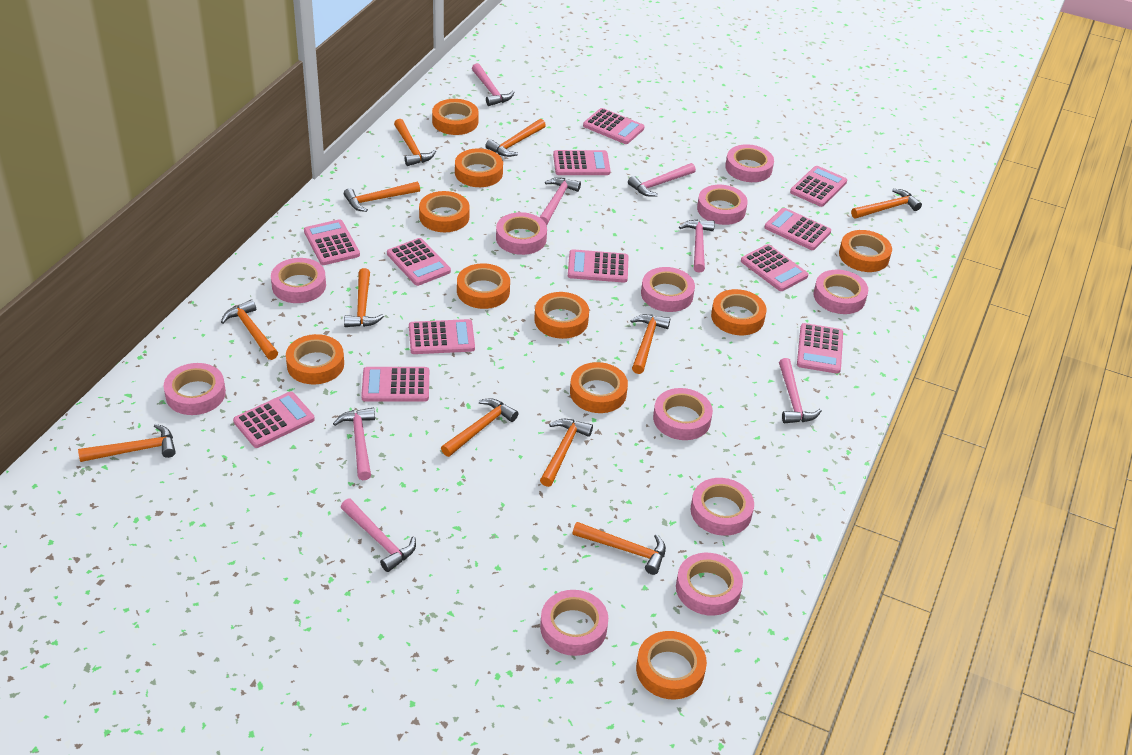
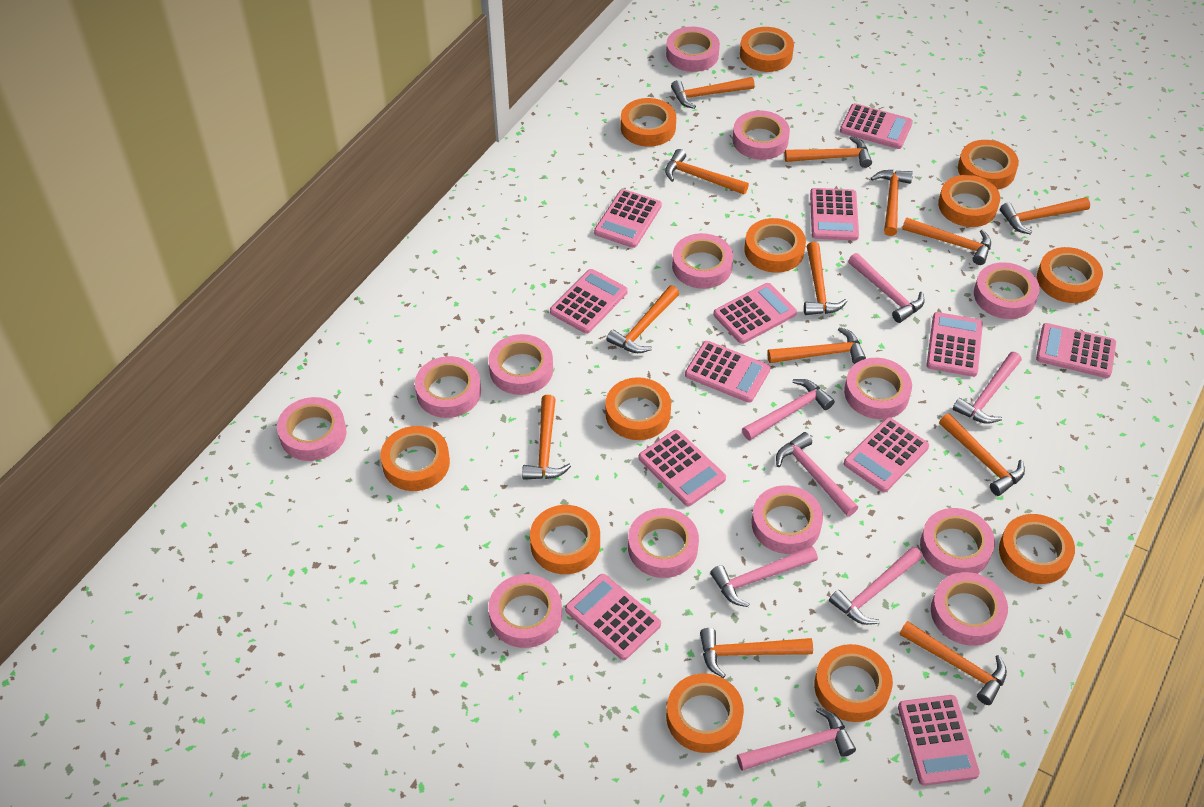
orange hammer: 11 -> 13
orange tape: 10 -> 12
pink tape: 11 -> 13

